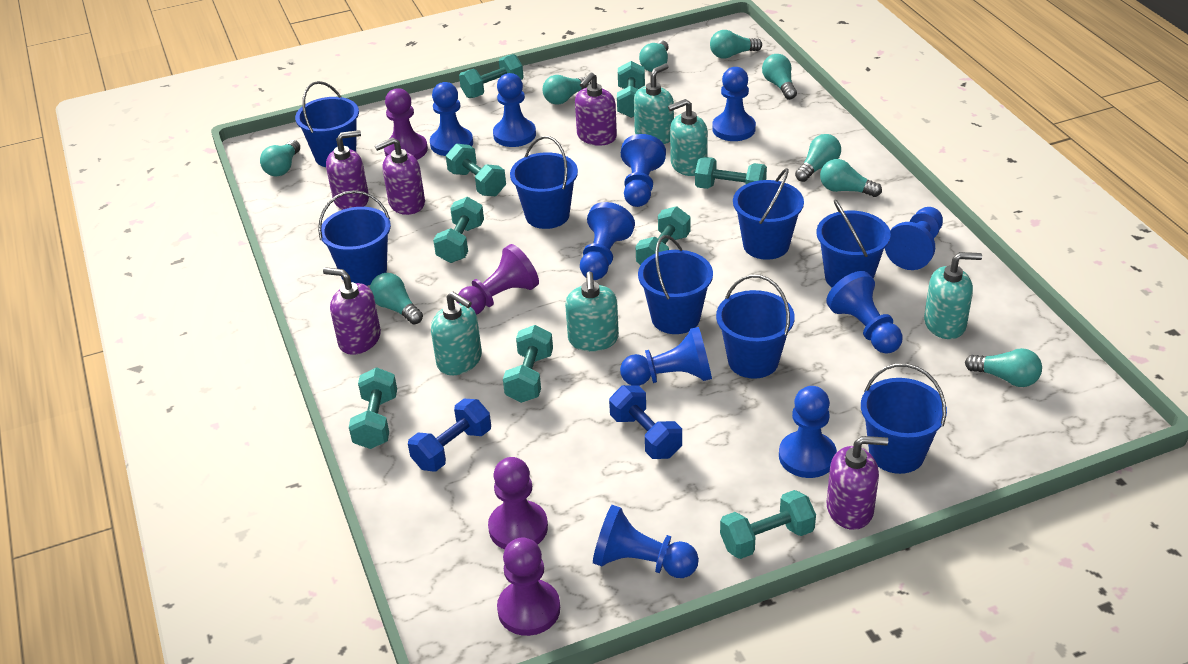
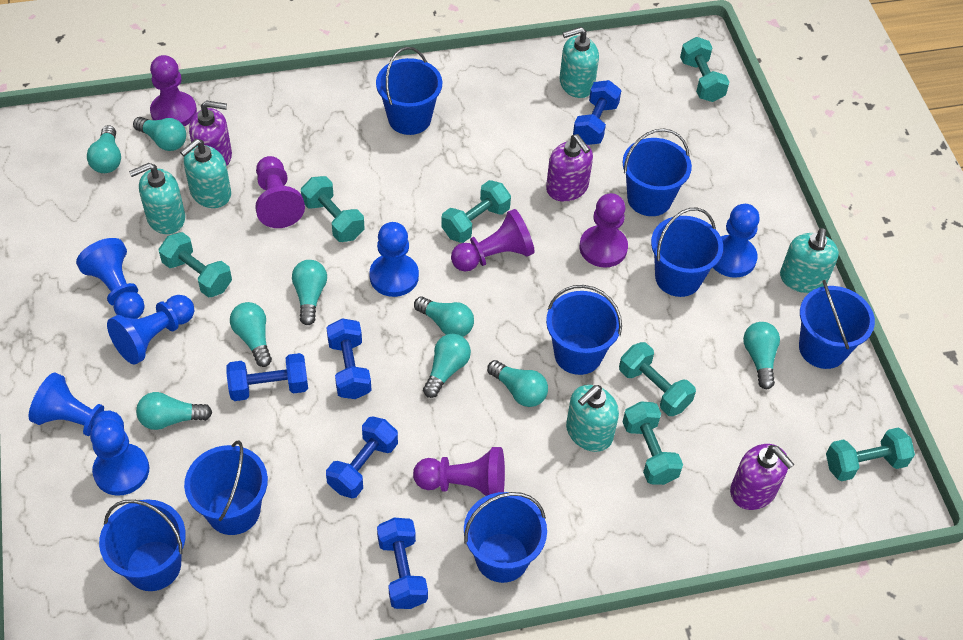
blue dumbbell: 2 -> 5
blue pawn: 10 -> 6
purple pawn: 4 -> 5
purple soap dispenser: 5 -> 3
turquoise dumbbell: 9 -> 7

